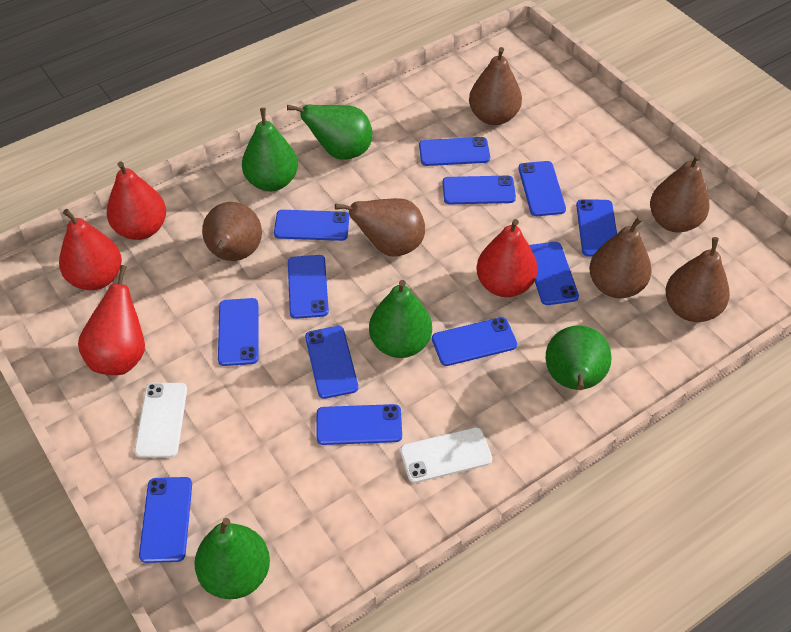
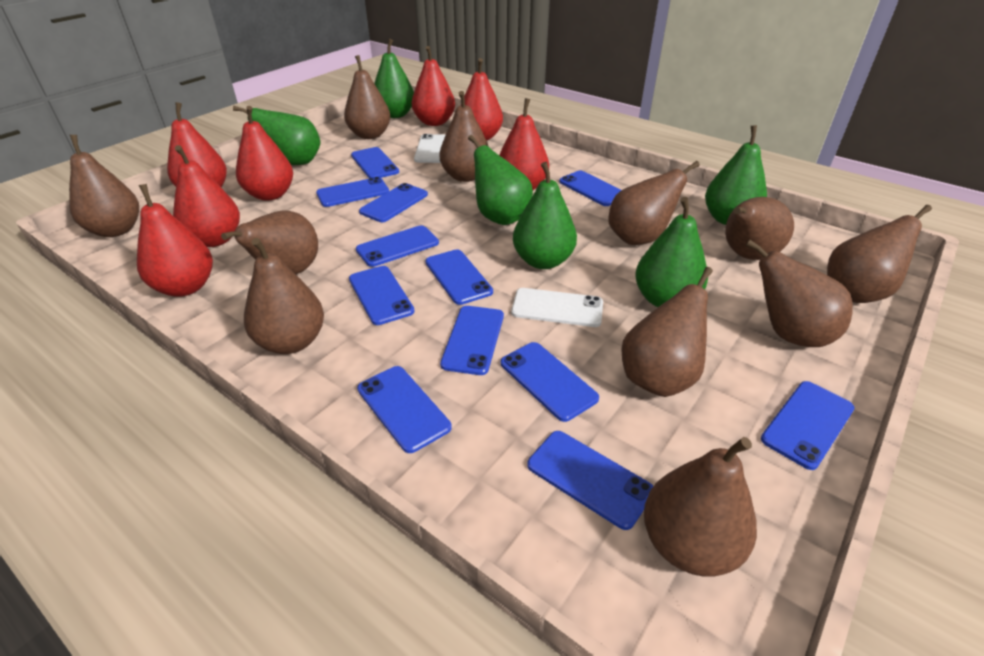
brown pear: 6 -> 11
green pear: 5 -> 6
red pear: 4 -> 7

